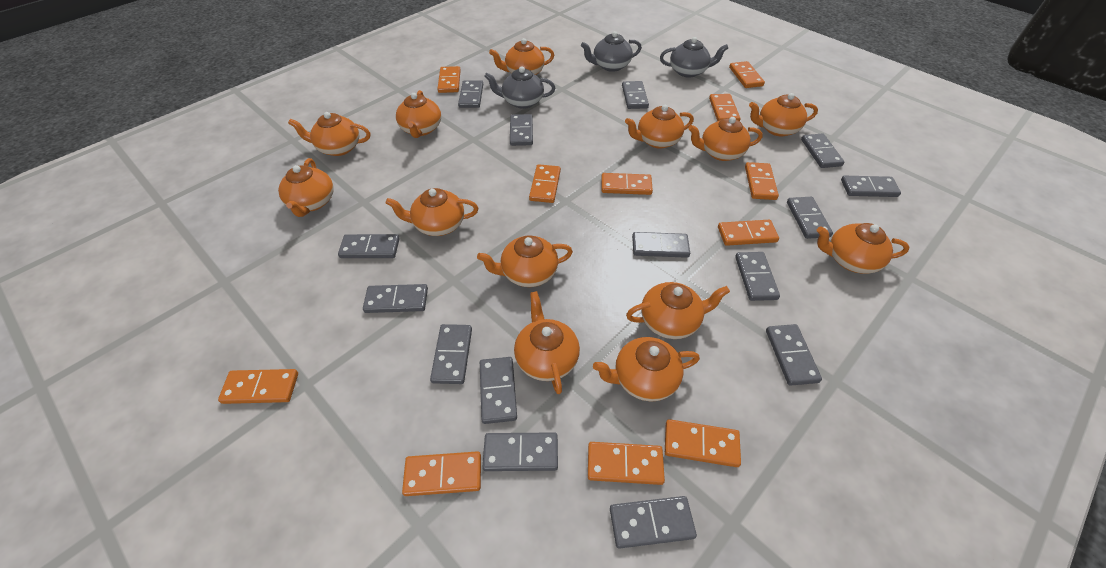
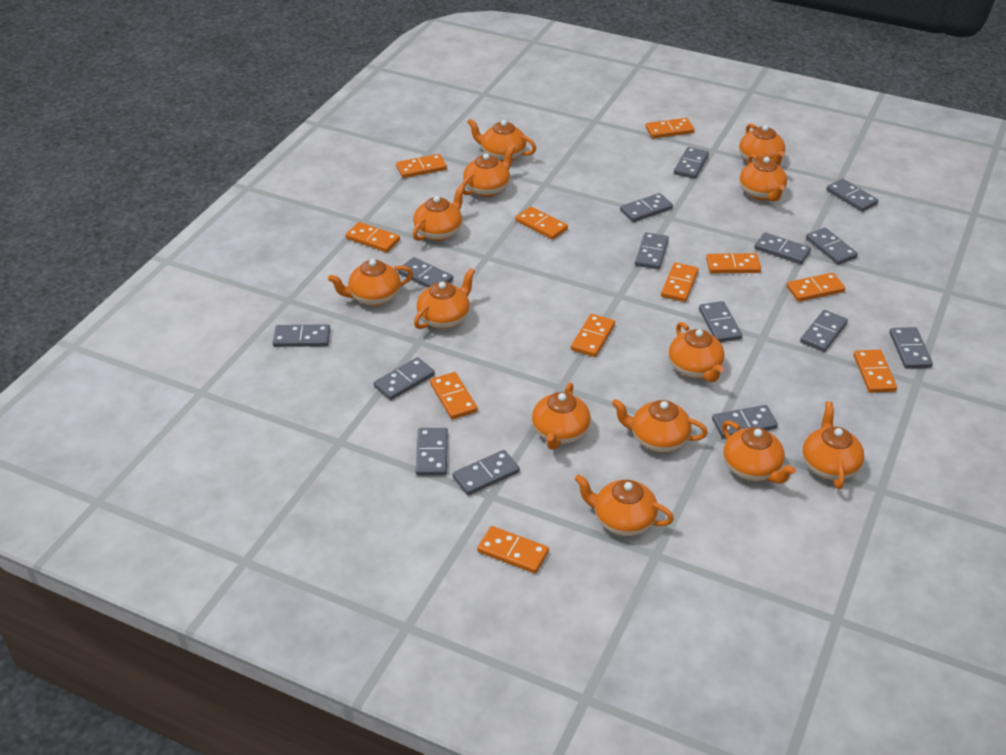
grey teapot: 3 -> 0

